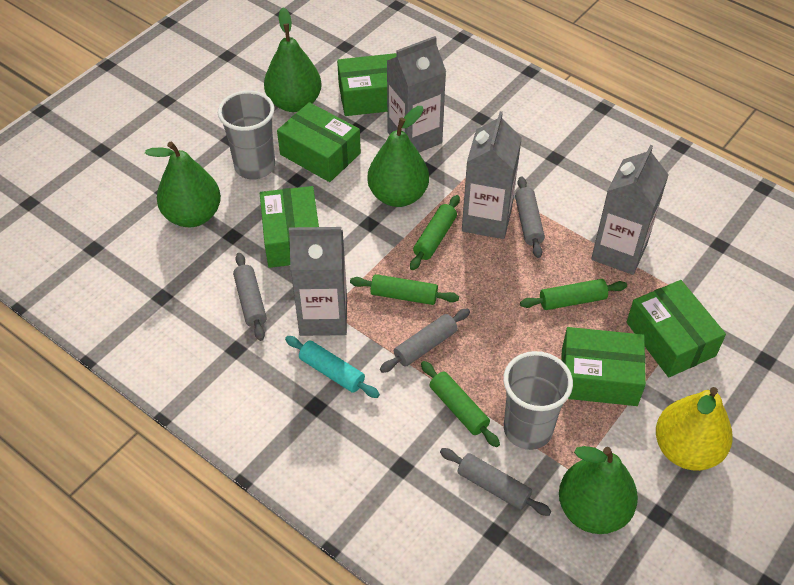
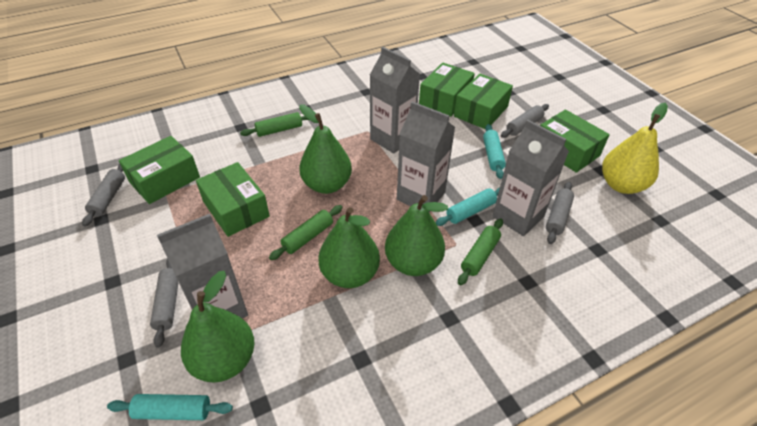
green rolling pin: 4 -> 3
grey cup: 2 -> 0
turquoise rolling pin: 1 -> 3

